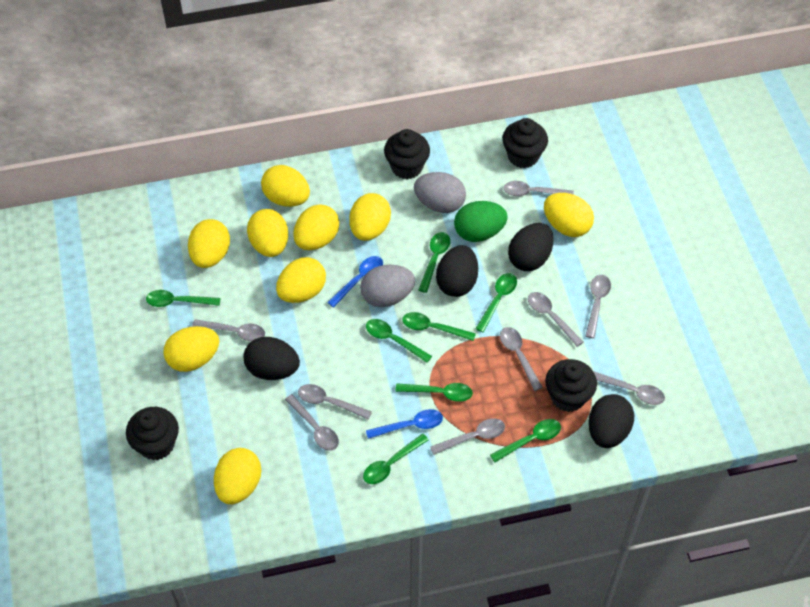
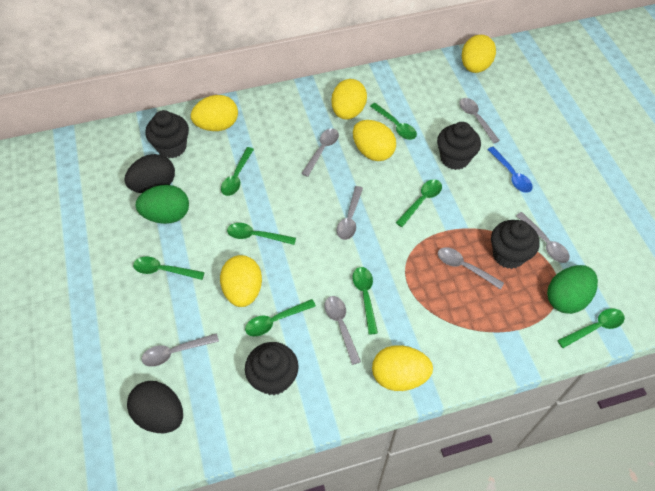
black egg: 4 -> 2
blue spoon: 2 -> 1
green egg: 1 -> 2
grey egg: 2 -> 0
grey spoon: 9 -> 7
yellow egg: 9 -> 6

